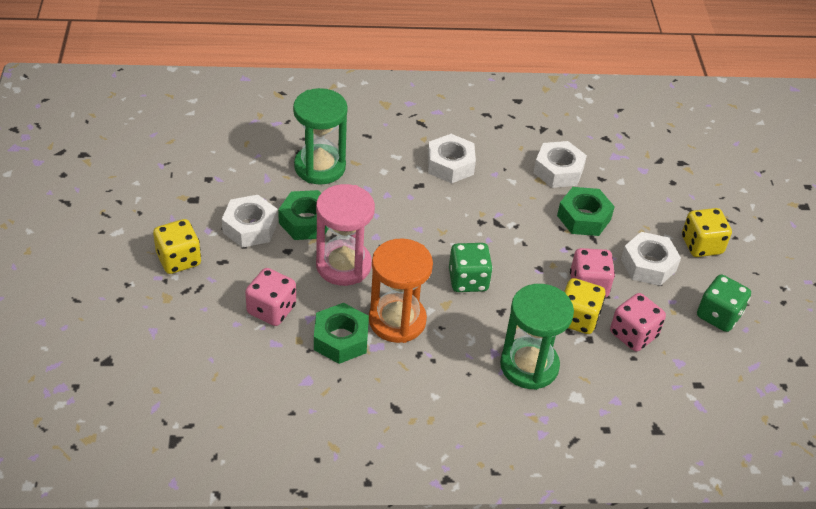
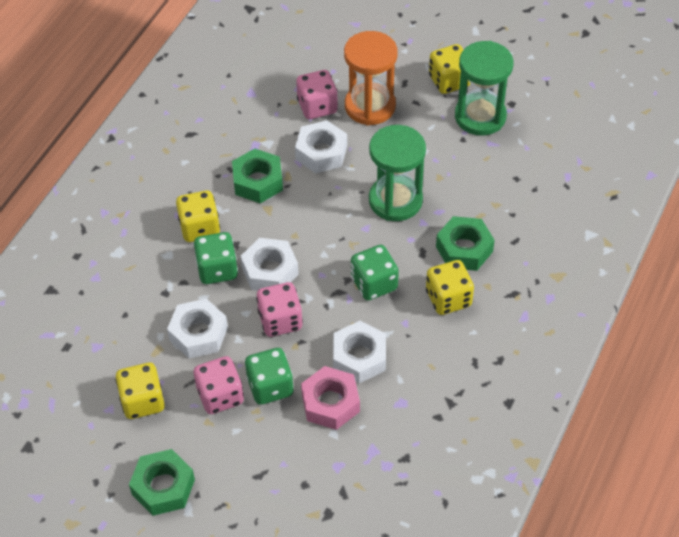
green dice: 2 -> 3
pink hourglass: 1 -> 0
pink nut: 0 -> 1
yellow dice: 3 -> 4

